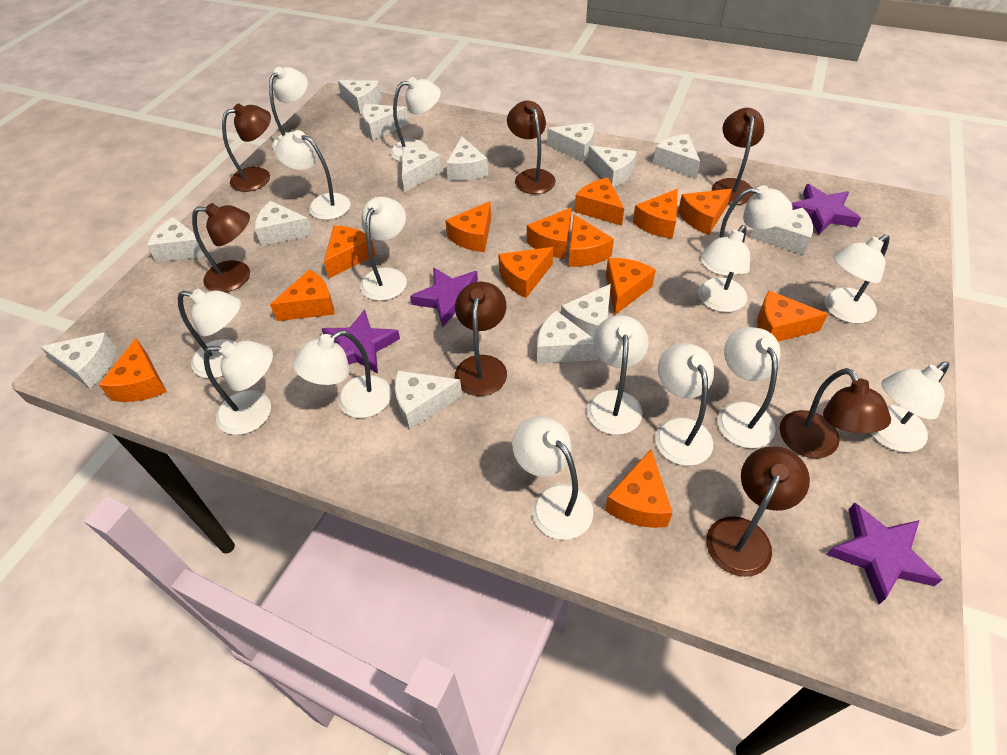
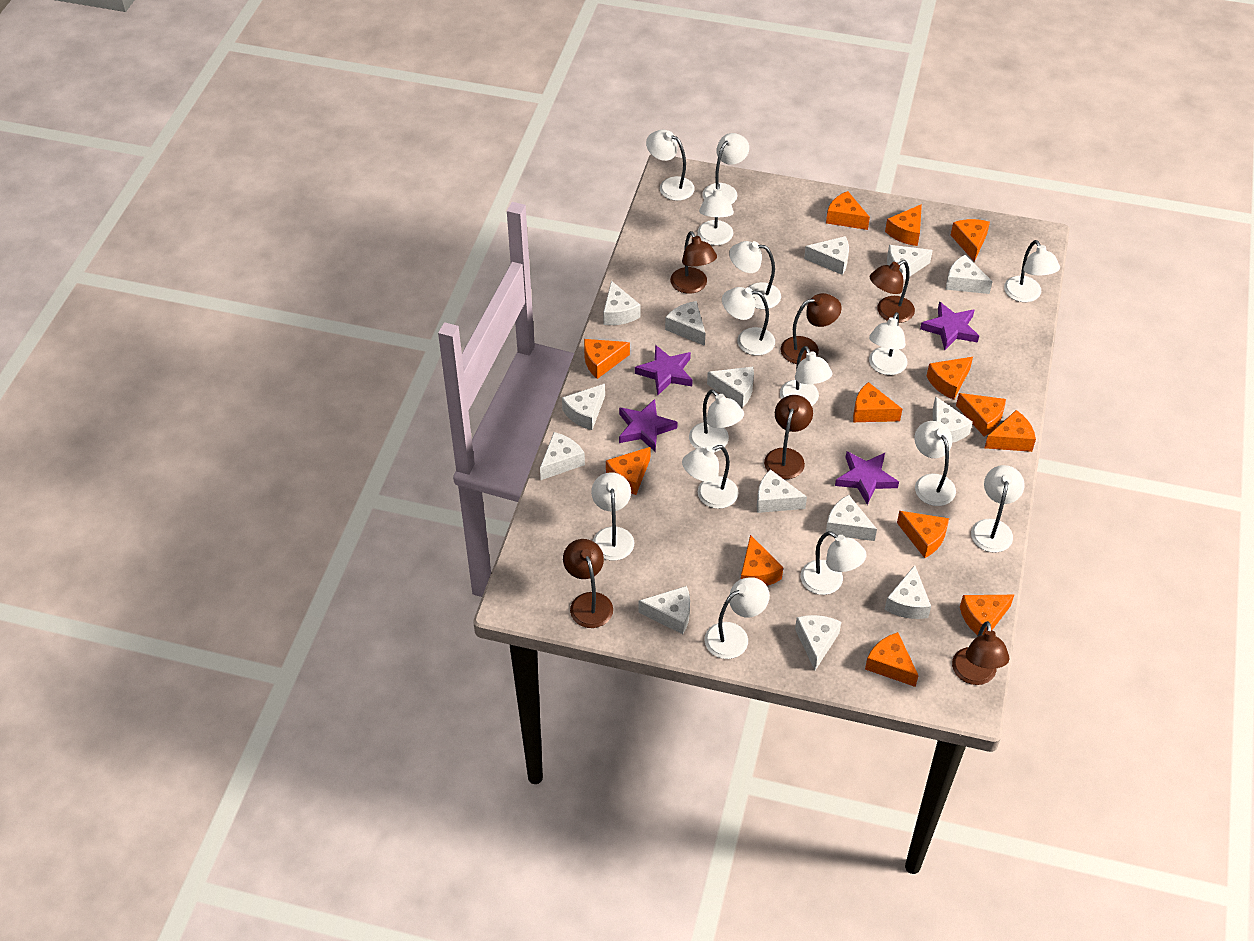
brown lamp: 7 -> 6

